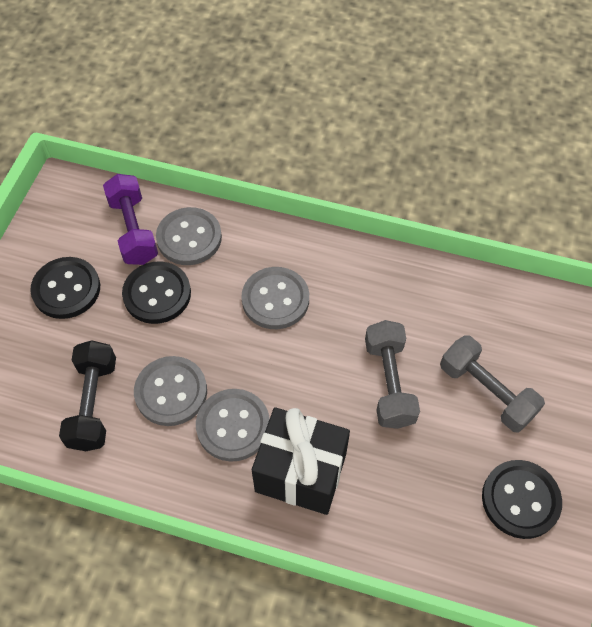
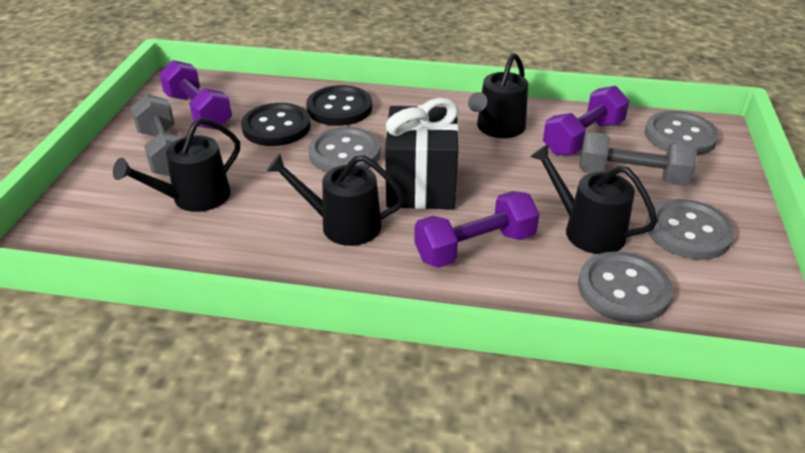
black button: 3 -> 2
black dumbbell: 1 -> 0
black watering can: 0 -> 4
purple dumbbell: 1 -> 3

